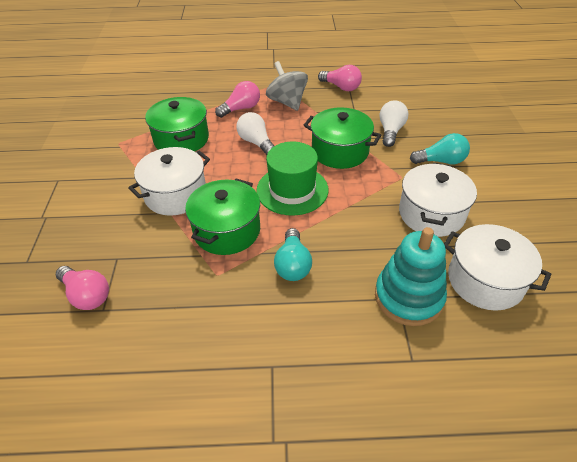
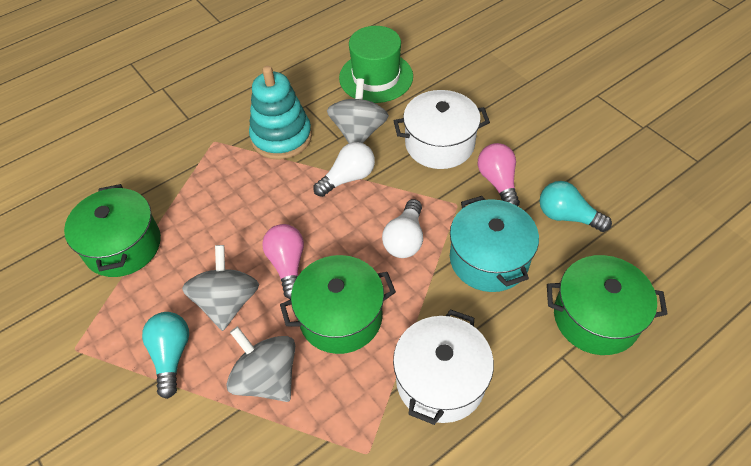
grey spinning top: 1 -> 3
pink light bulb: 3 -> 2
turquoise pot: 0 -> 1
white pot: 3 -> 2

